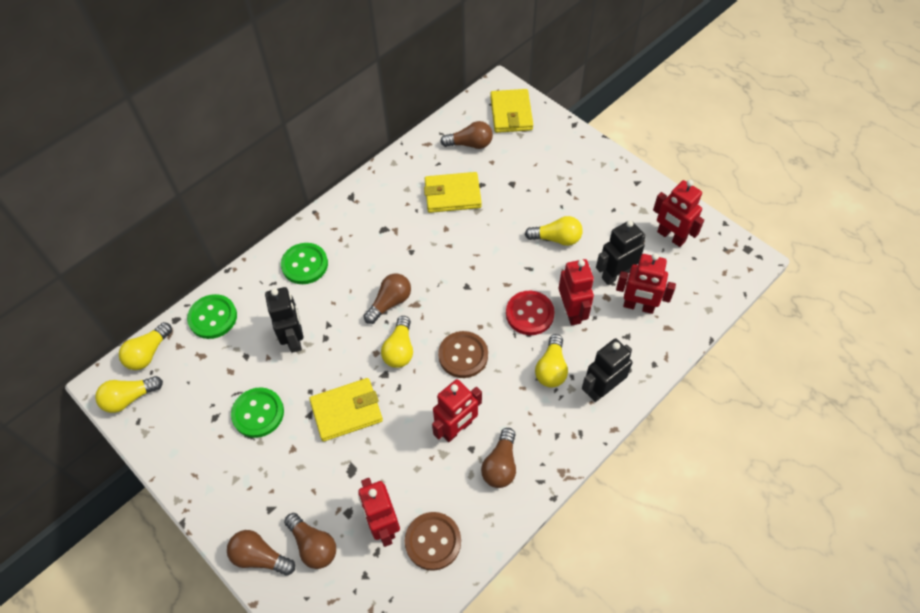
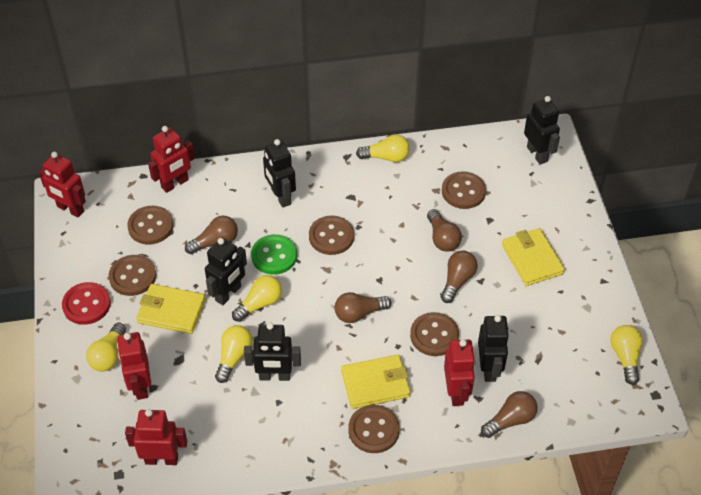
black robot: 3 -> 5
brown button: 2 -> 6
green button: 3 -> 1

